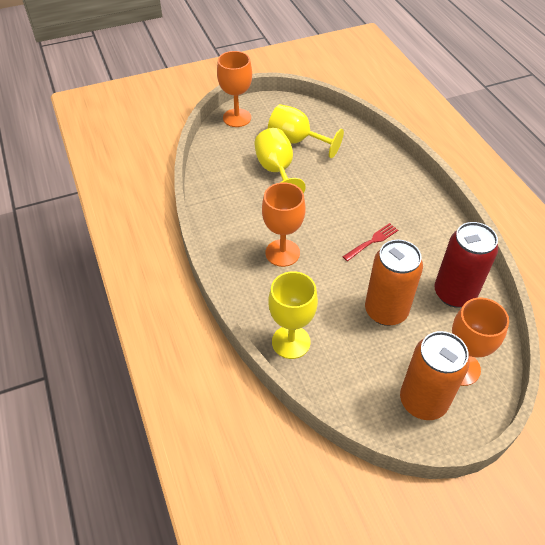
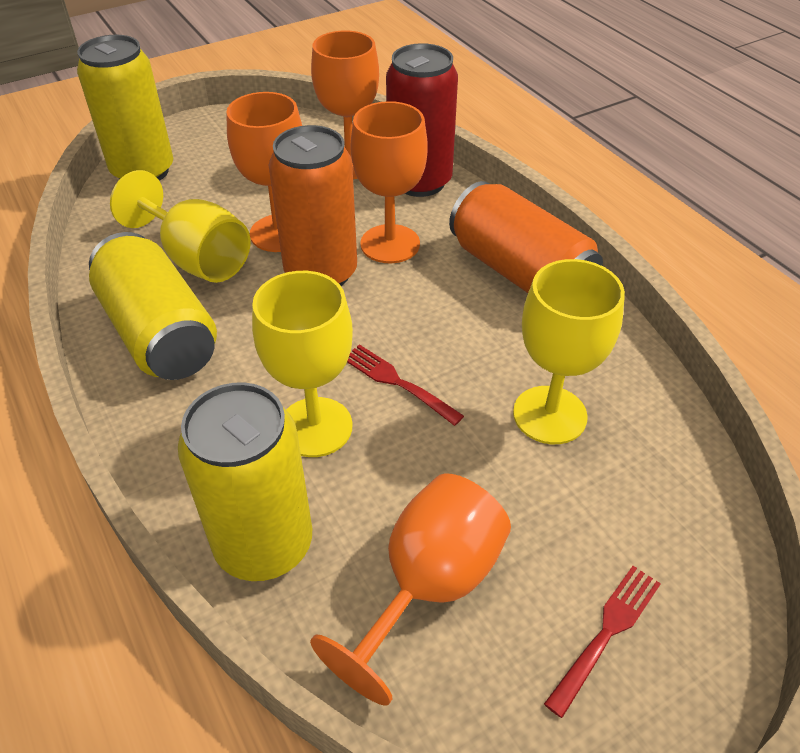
orange goblet: 3 -> 4
red fork: 1 -> 2
yellow can: 0 -> 3

